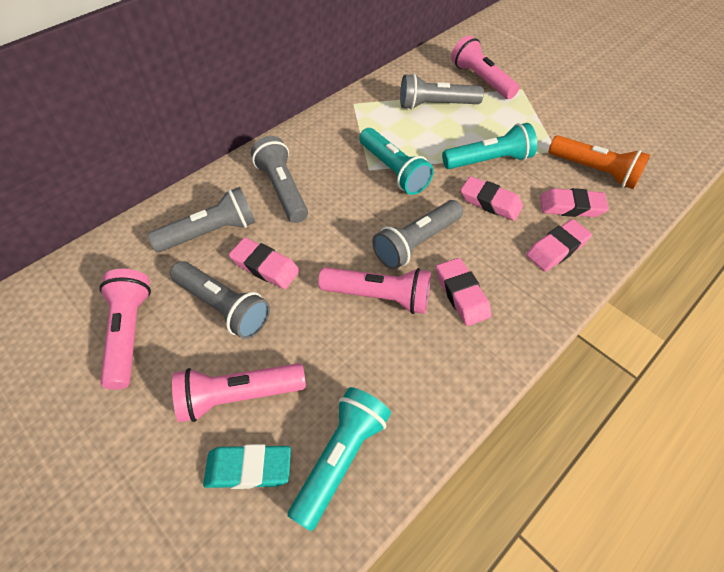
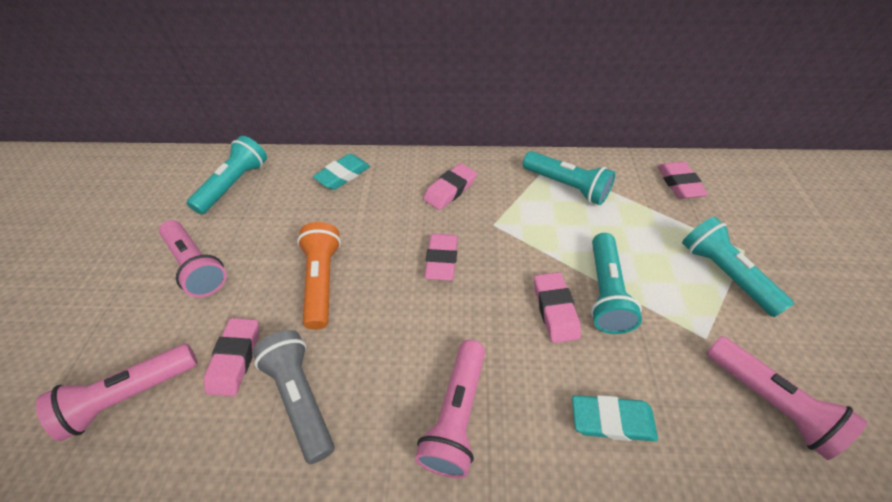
grey flashlight: 5 -> 1
turquoise eraser: 1 -> 2
turquoise flashlight: 3 -> 4

